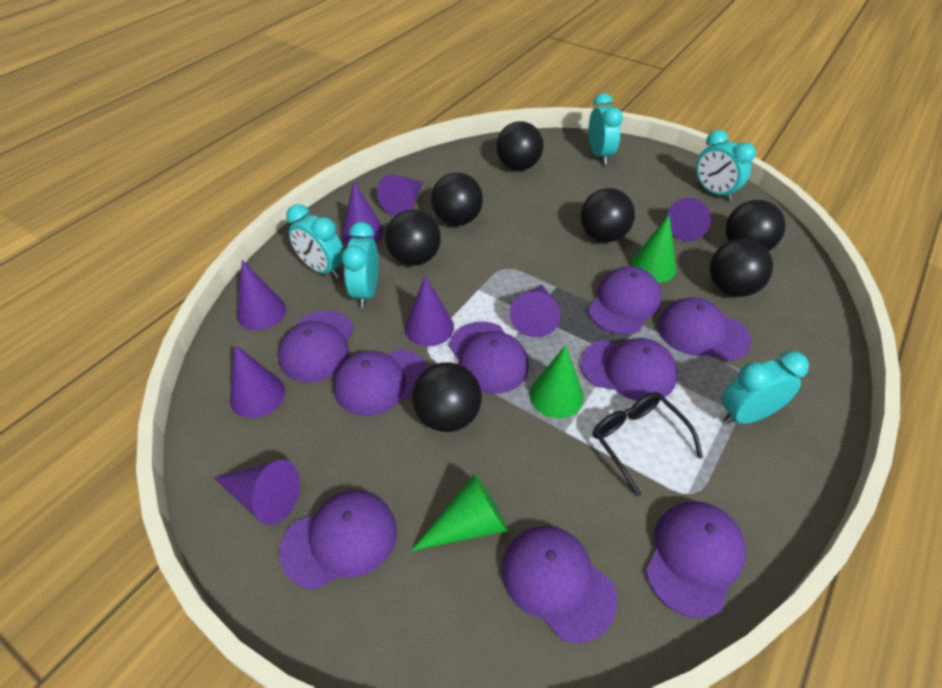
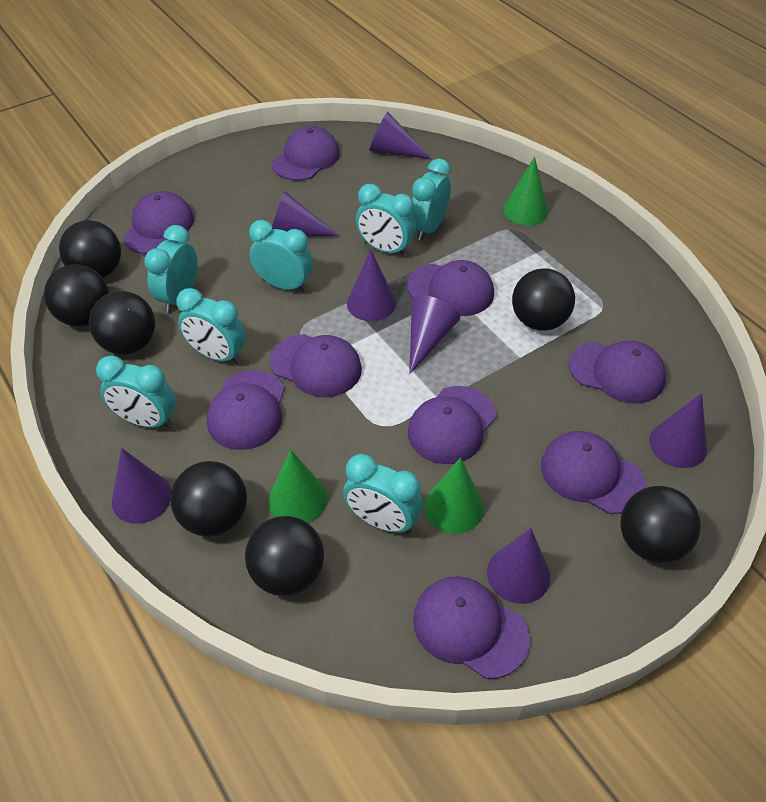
black glasses: 1 -> 0
purple cone: 8 -> 7
turquoise clock: 5 -> 7

